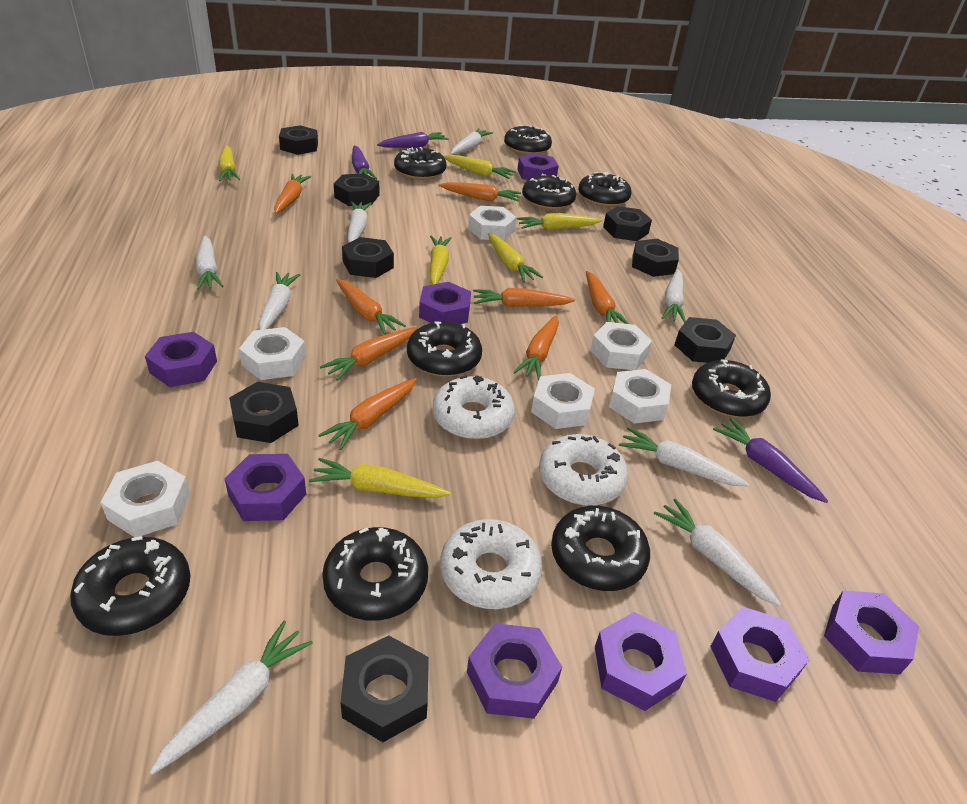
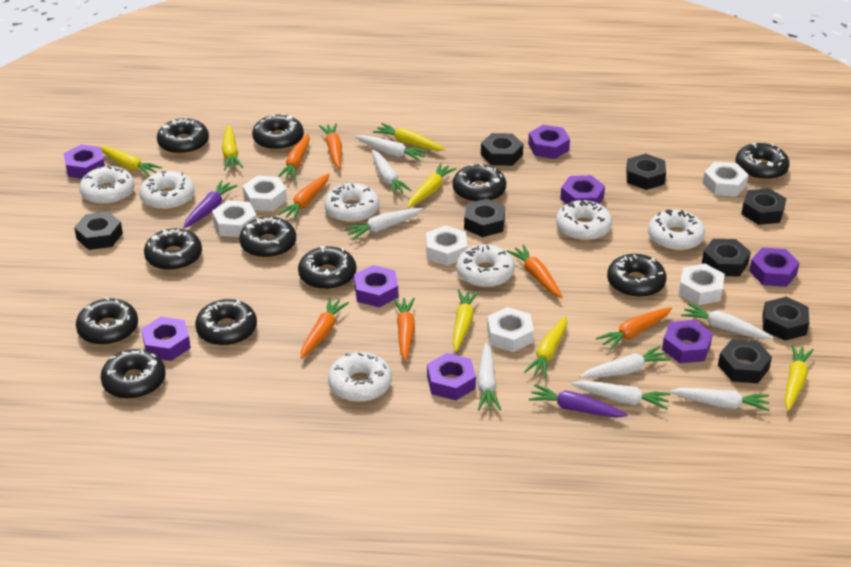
black donut: 9 -> 11
orange carrot: 8 -> 7
purple carrot: 3 -> 2
white donut: 3 -> 7
yellow carrot: 6 -> 7

